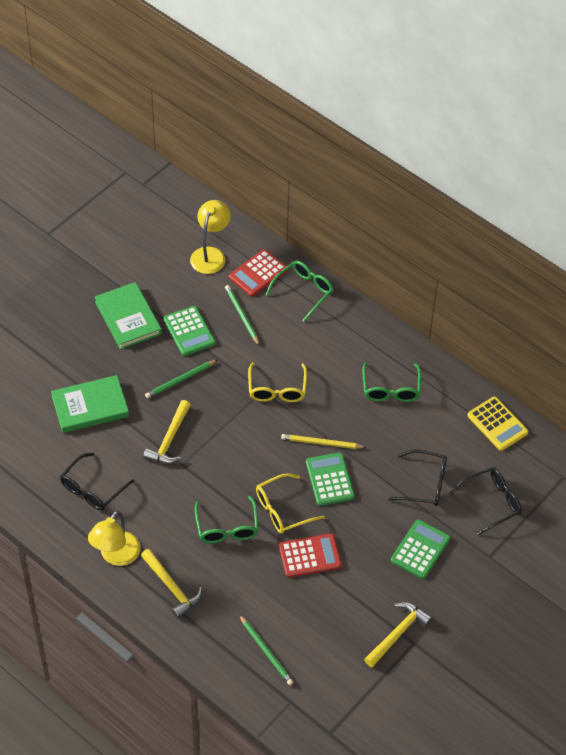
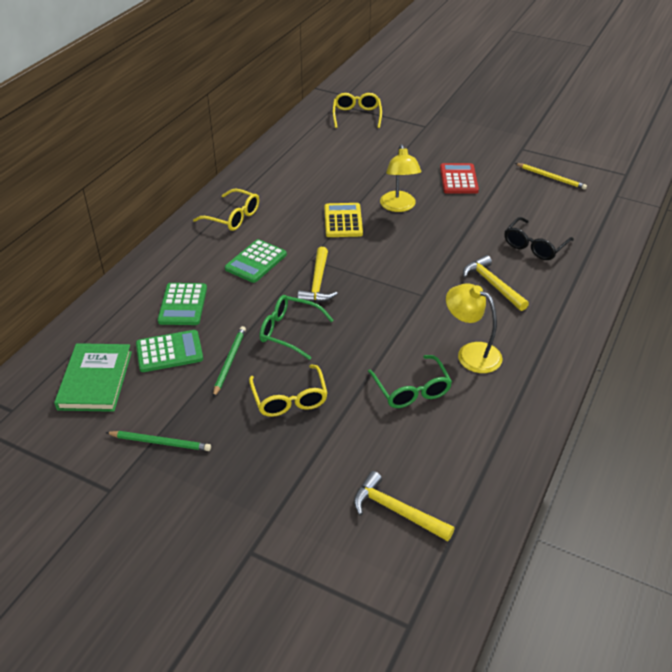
black glasses: 3 -> 1
green book: 2 -> 1
green glasses: 3 -> 2
green pencil: 3 -> 2
red calculator: 2 -> 1
yellow glasses: 2 -> 3

